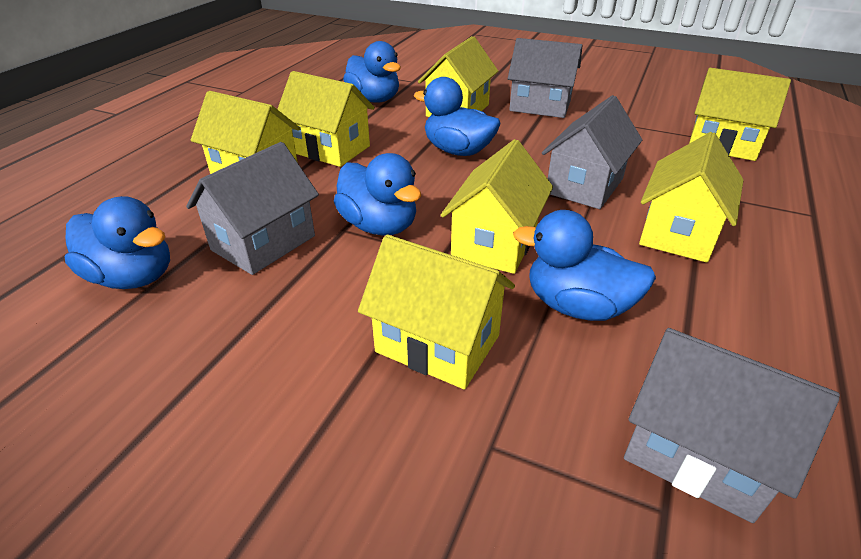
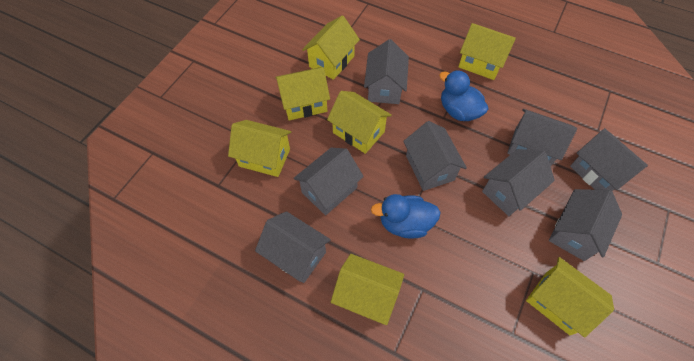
blue duck: 5 -> 2
grey house: 4 -> 8

